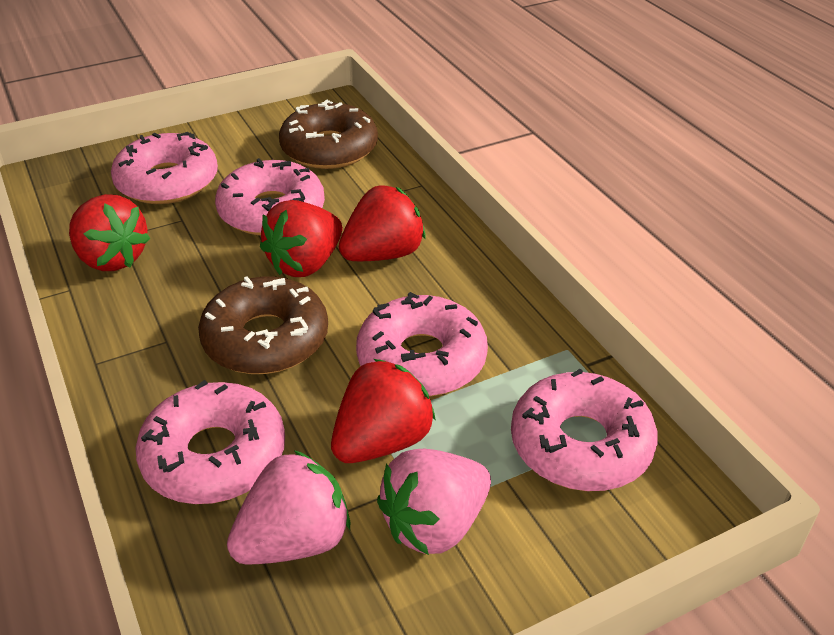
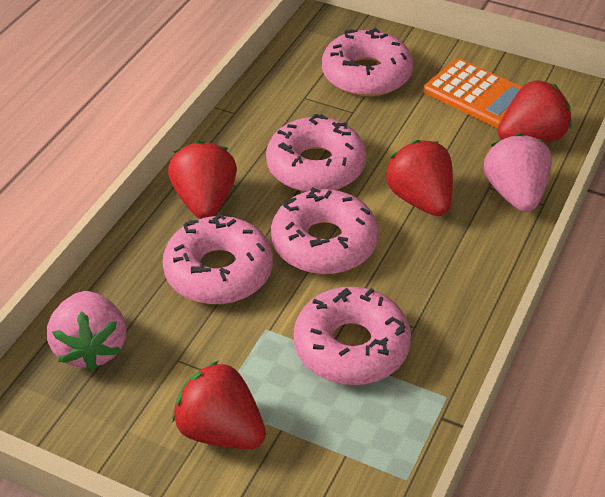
brown donut: 2 -> 0
orange calculator: 0 -> 1

